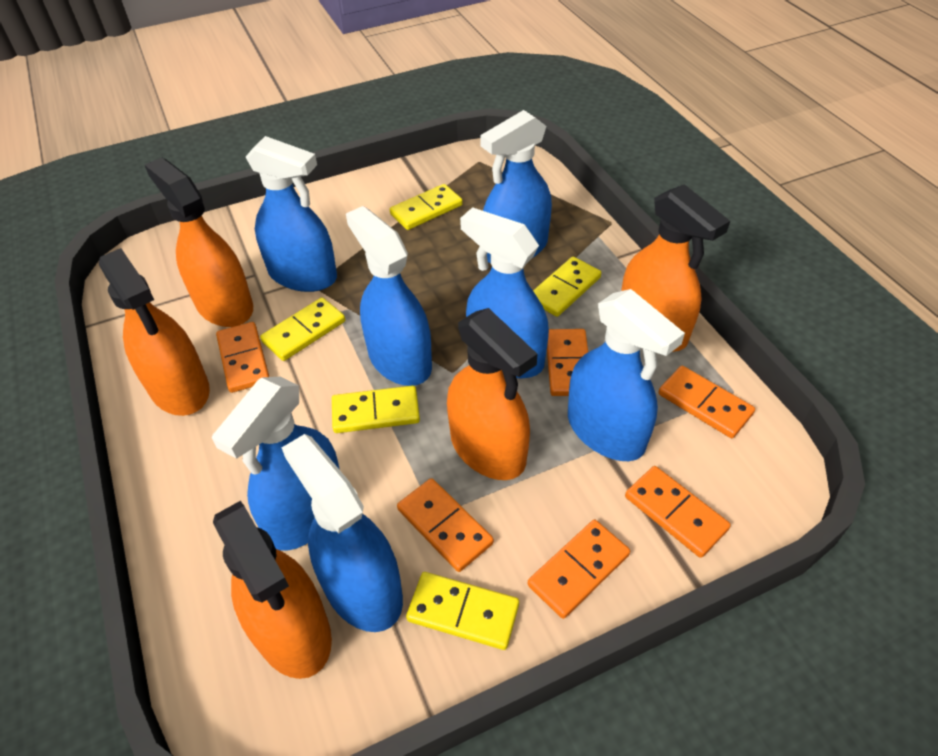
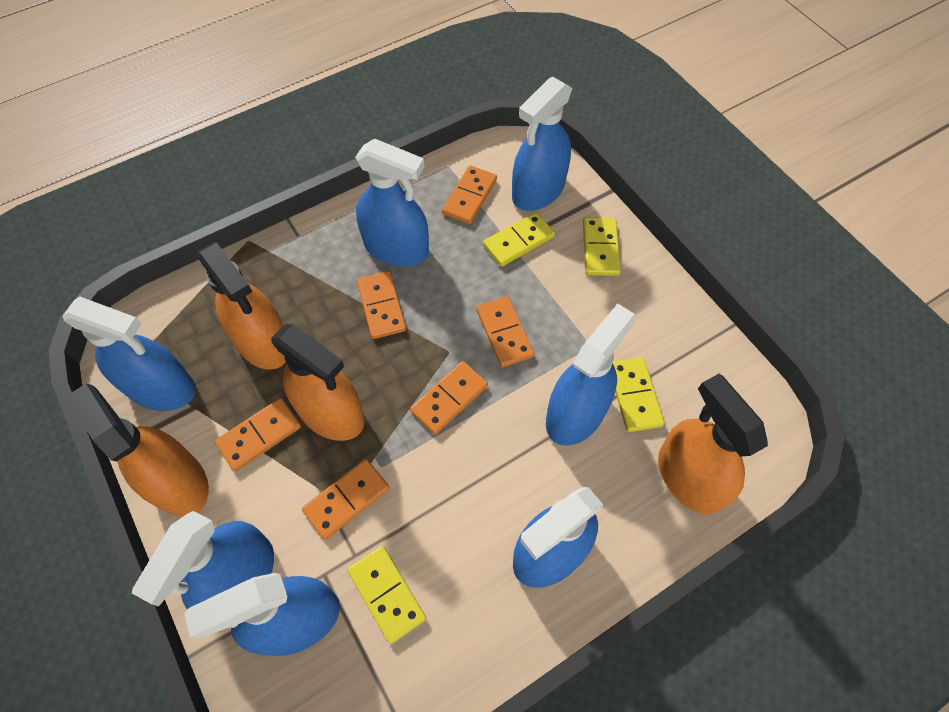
orange spray bottle: 5 -> 4
yellow domino: 5 -> 4

